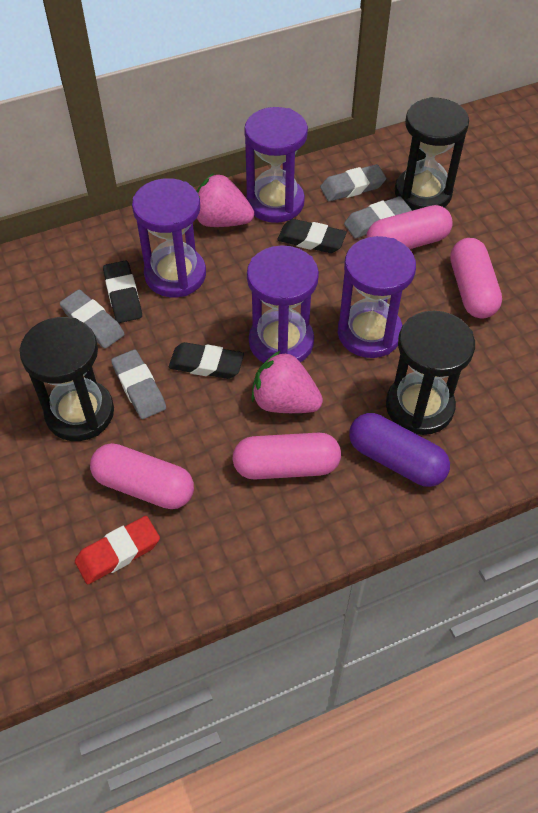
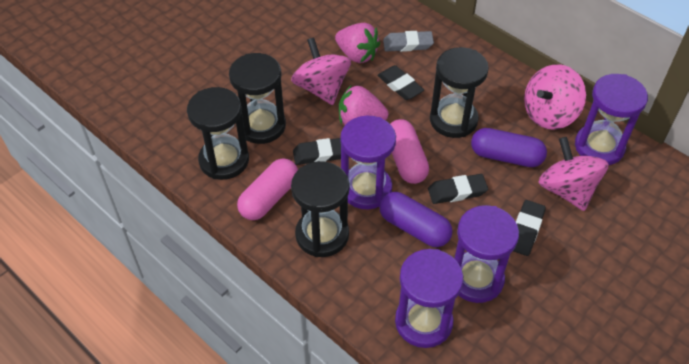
black eraser: 3 -> 4
black hourglass: 3 -> 4
grey eraser: 4 -> 1
pink capsule: 4 -> 2
pink spinning top: 0 -> 3
purple capsule: 1 -> 2
red eraser: 1 -> 0

